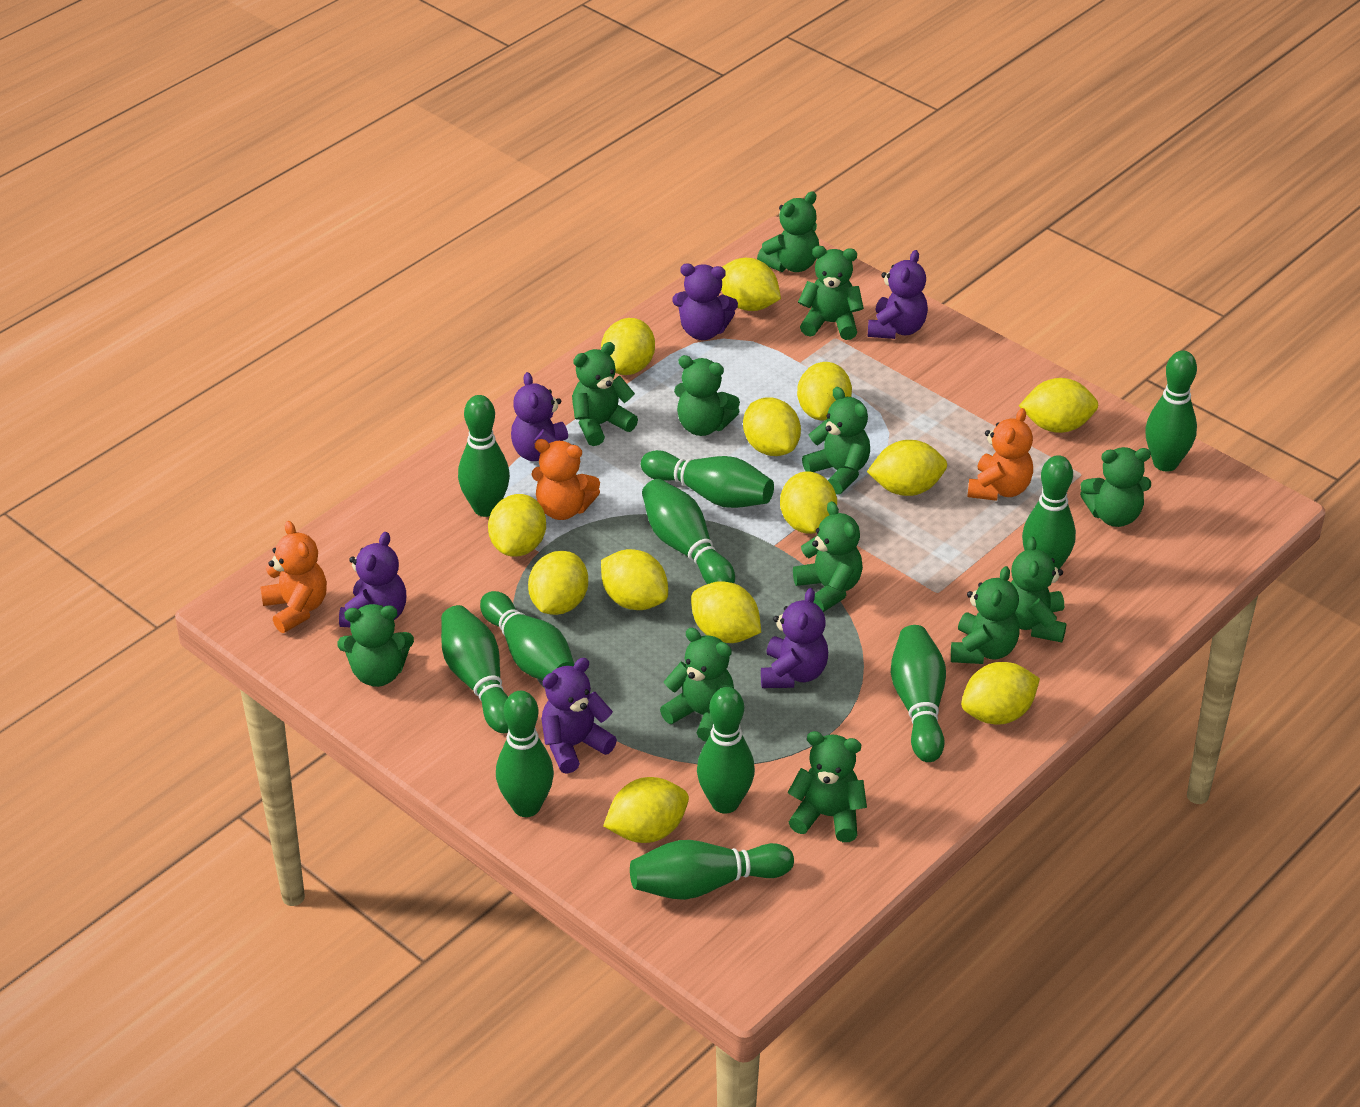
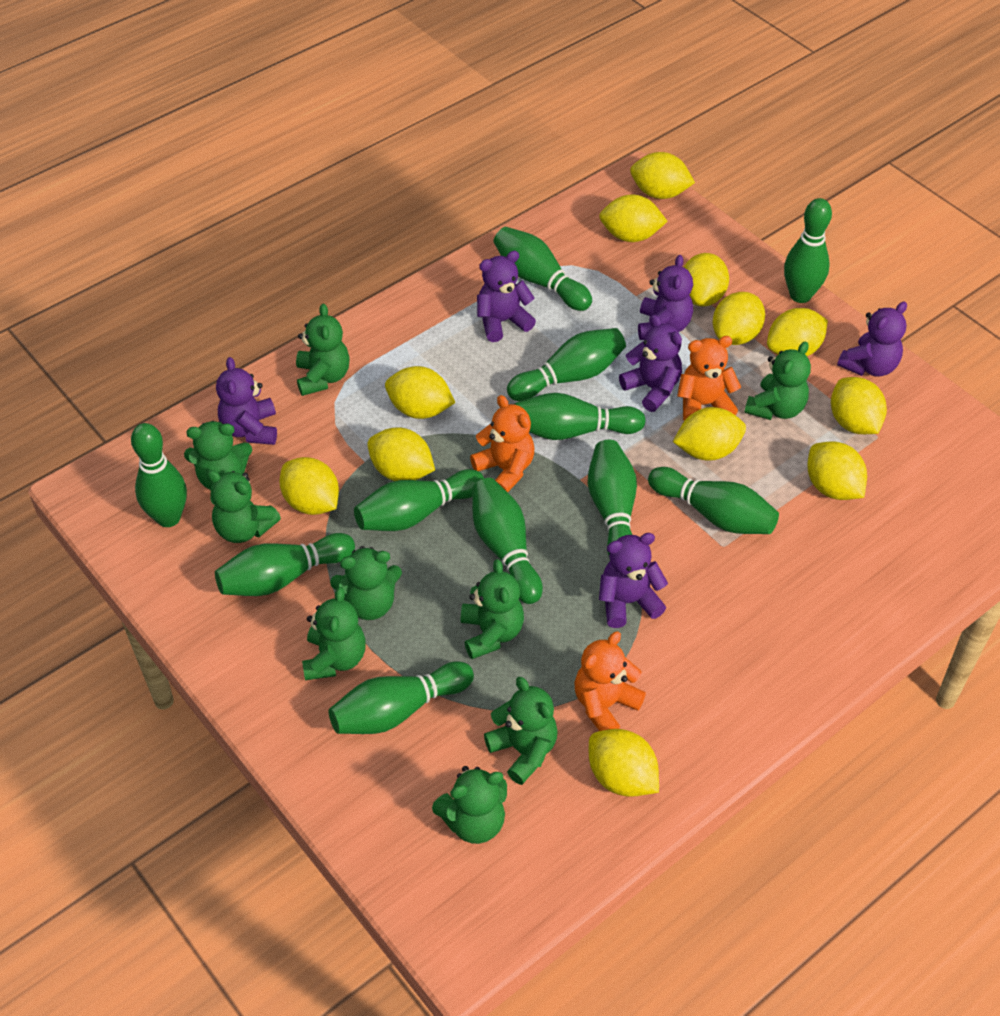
green teddy bear: 12 -> 9
yellow lemon: 13 -> 12

